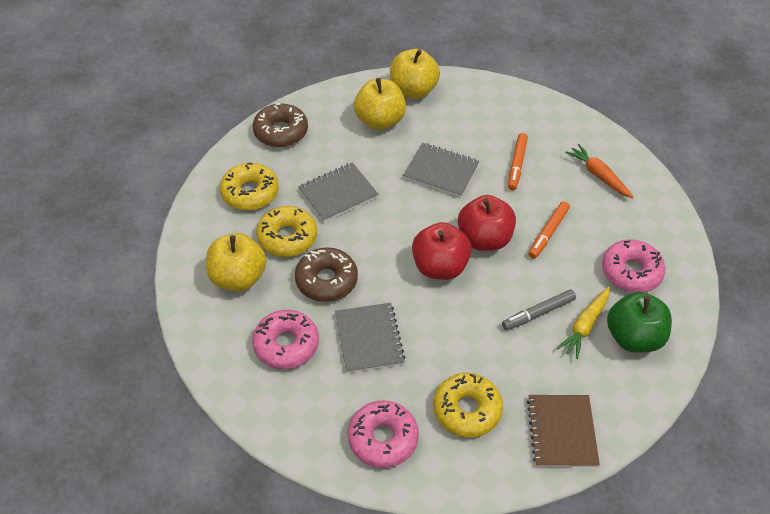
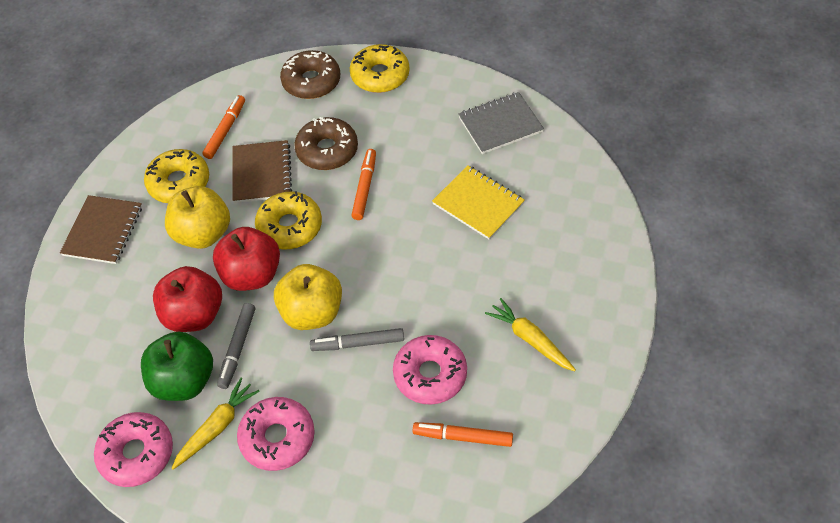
brown notebook: 1 -> 2
grey marker: 1 -> 2
grey notebook: 3 -> 1
orange carrot: 1 -> 0
orange marker: 2 -> 3
yellow apple: 3 -> 2
yellow carrot: 1 -> 2
yellow notebook: 0 -> 1

